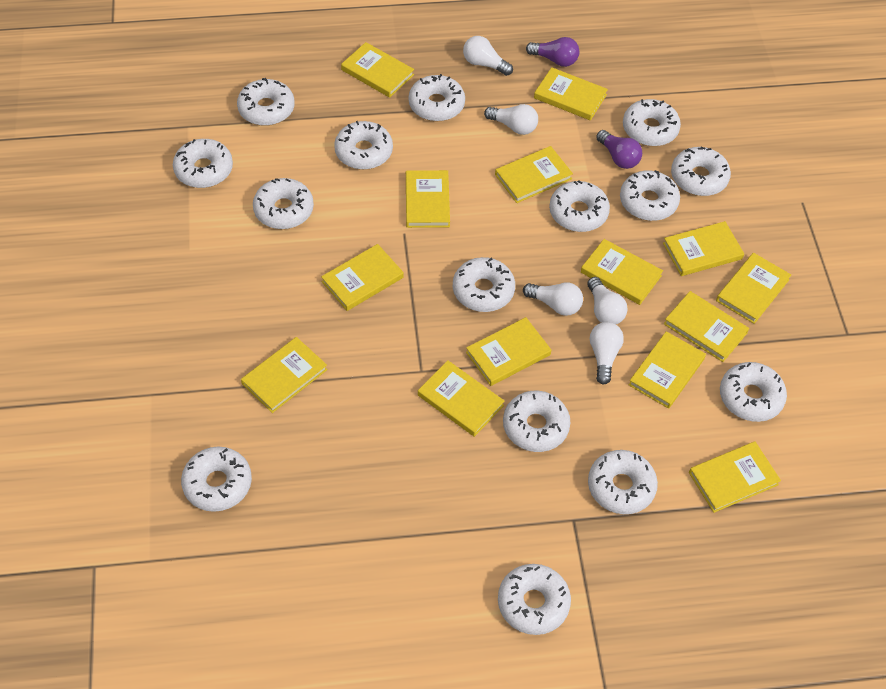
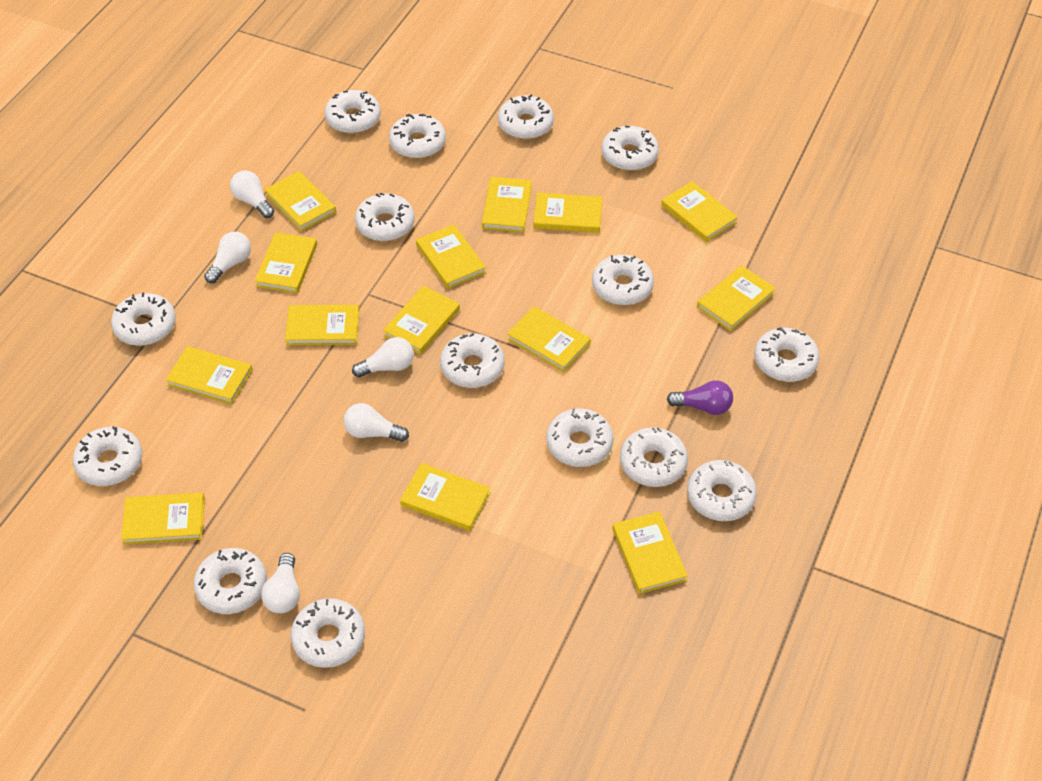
purple light bulb: 2 -> 1

